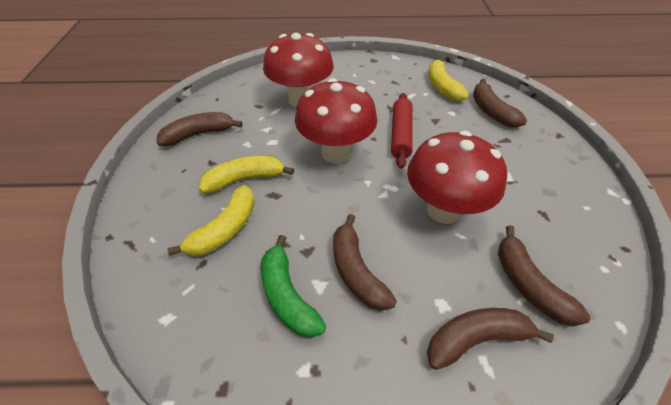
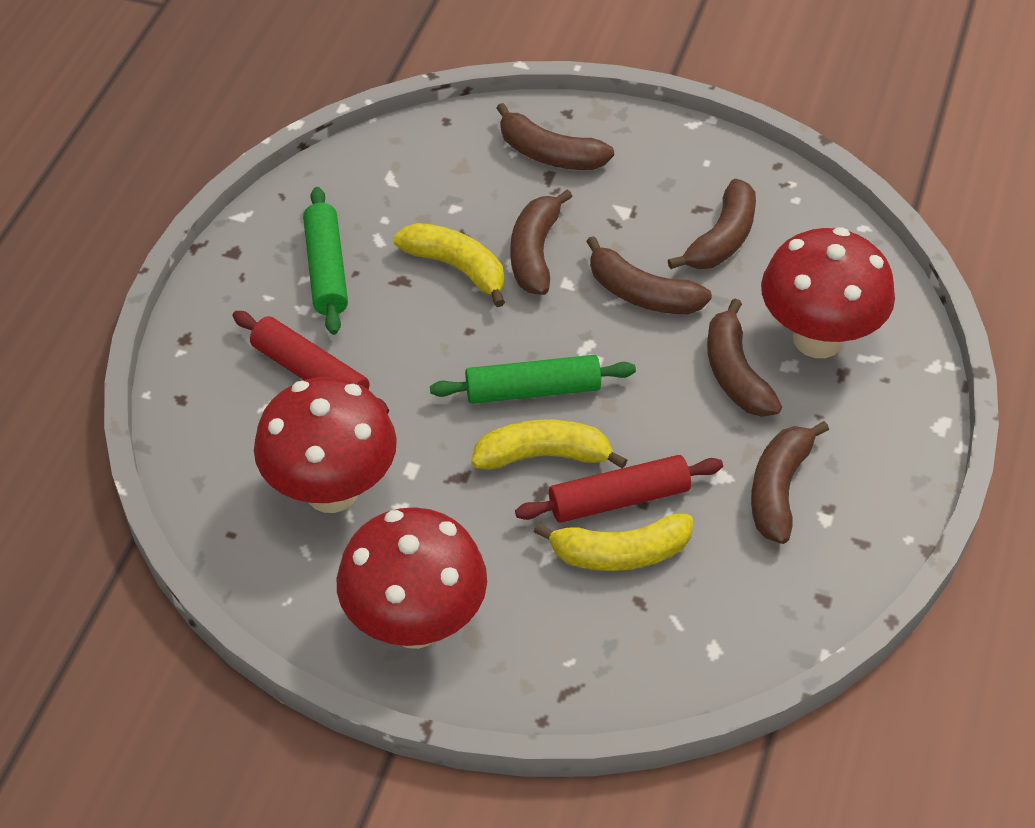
brown banana: 5 -> 6
green banana: 1 -> 0
green rolling pin: 0 -> 2
red rolling pin: 1 -> 2

